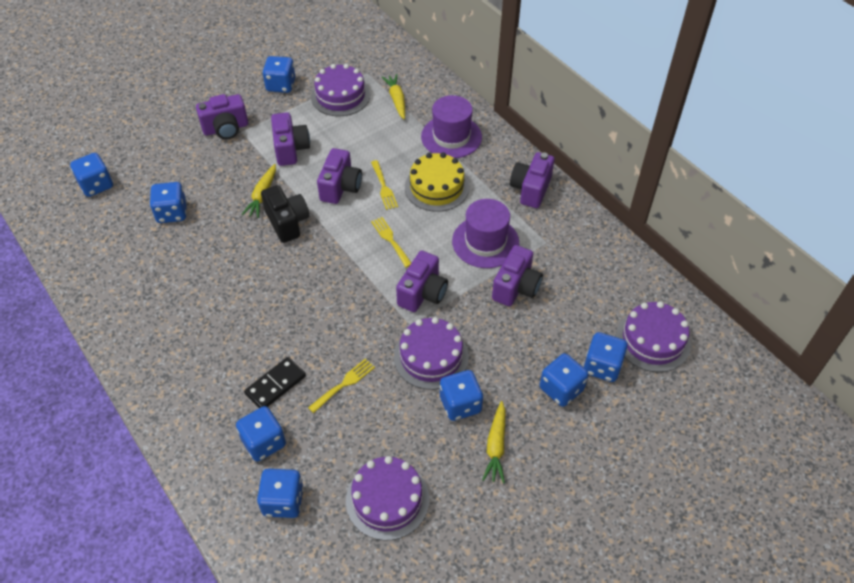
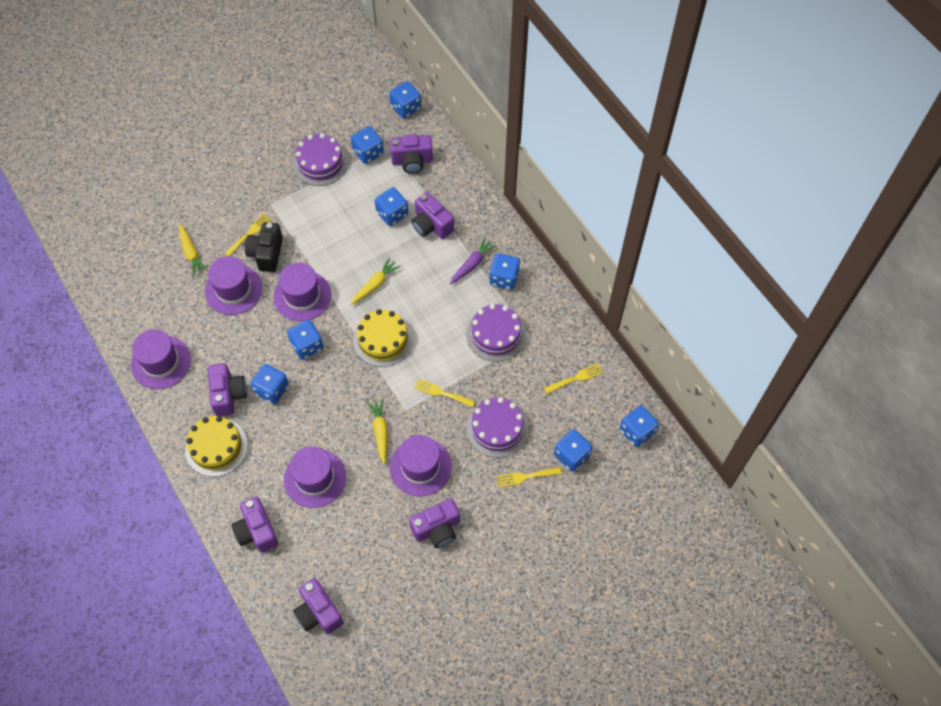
black domino: 1 -> 0
purple cake: 4 -> 3
purple carrot: 0 -> 1
purple hat: 2 -> 5
yellow cake: 1 -> 2
yellow fork: 3 -> 4

